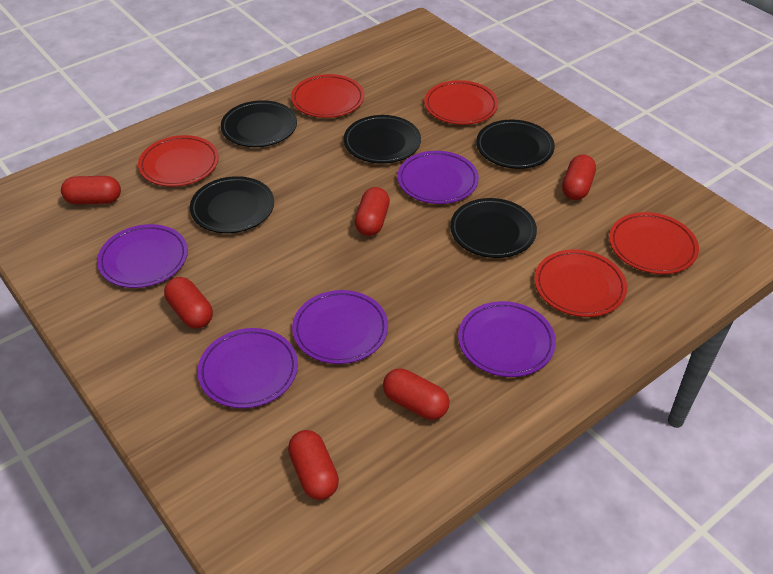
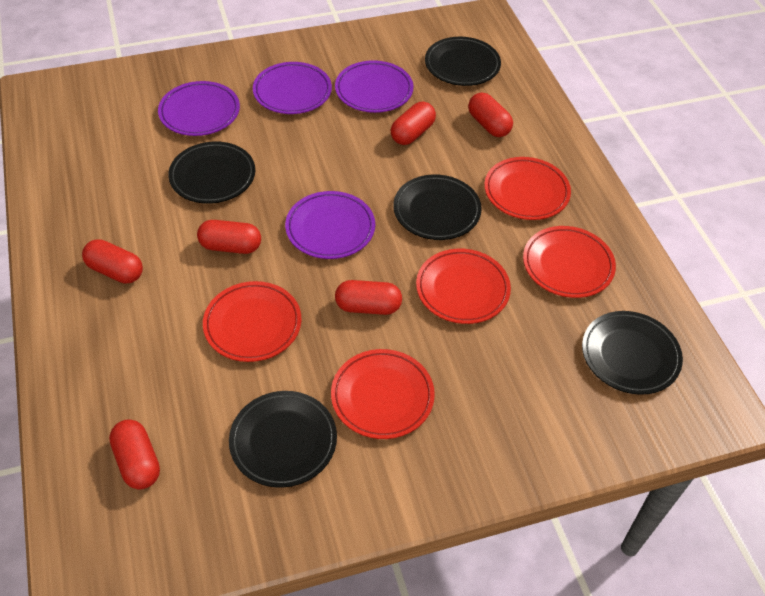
purple plate: 5 -> 4

